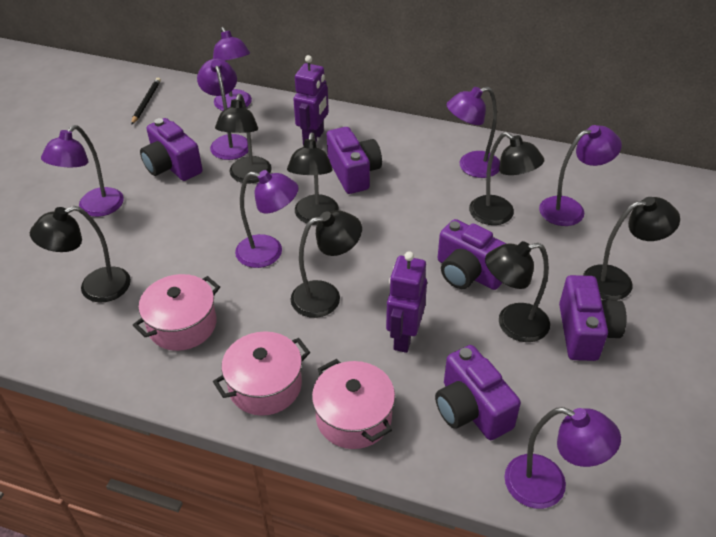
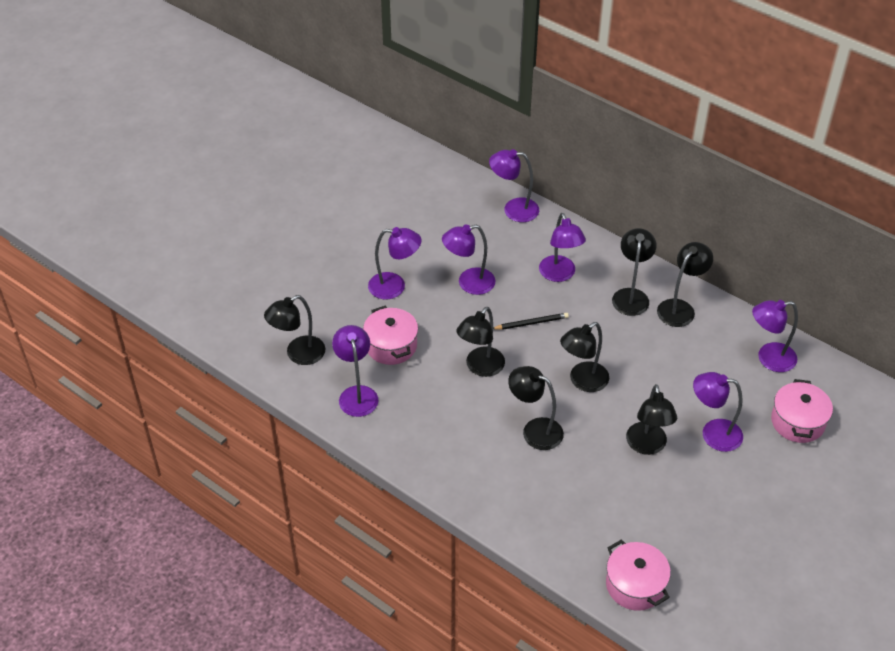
purple camera: 5 -> 0
purple robot: 2 -> 0

